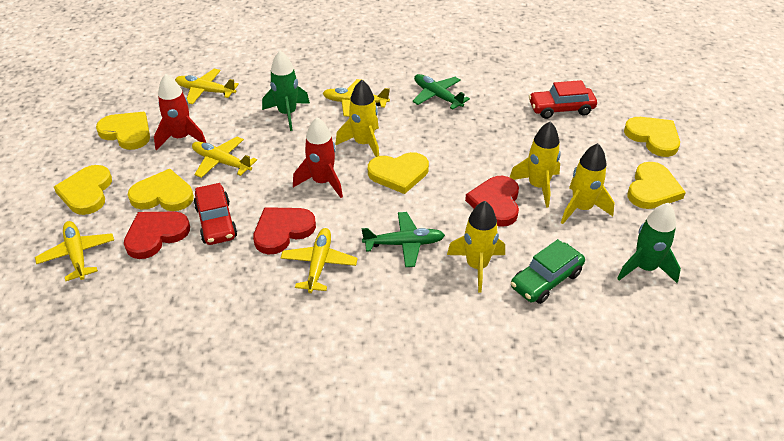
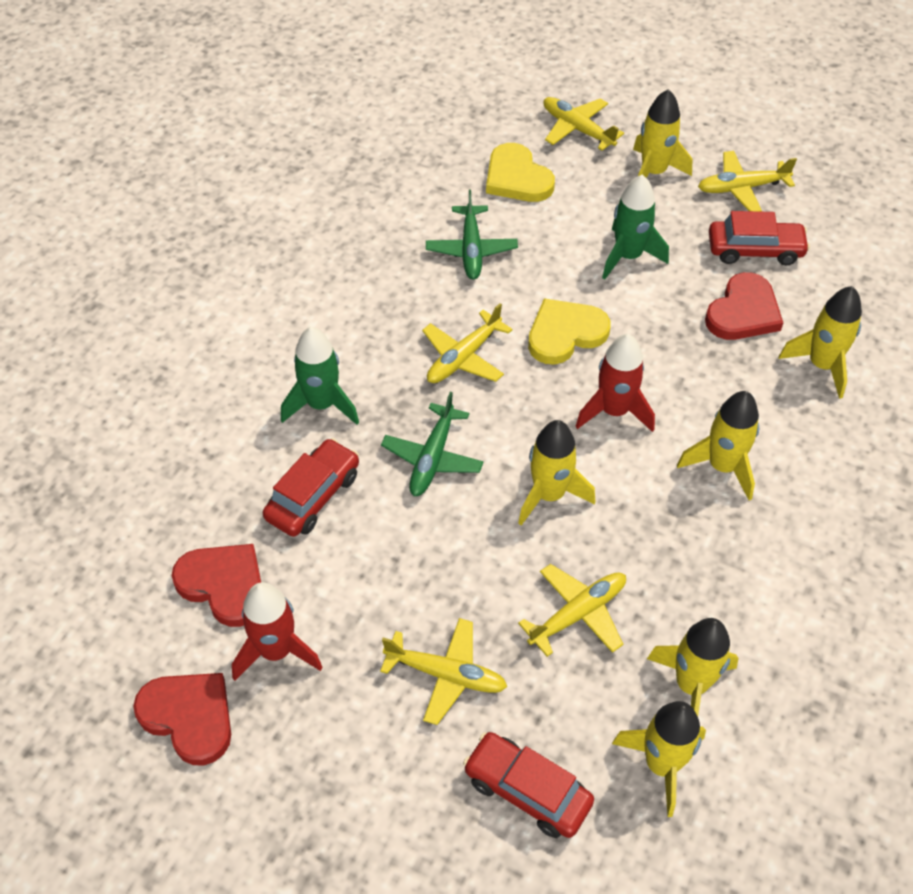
green car: 1 -> 0
red car: 2 -> 3
yellow heart: 6 -> 2
yellow rocket: 4 -> 6

